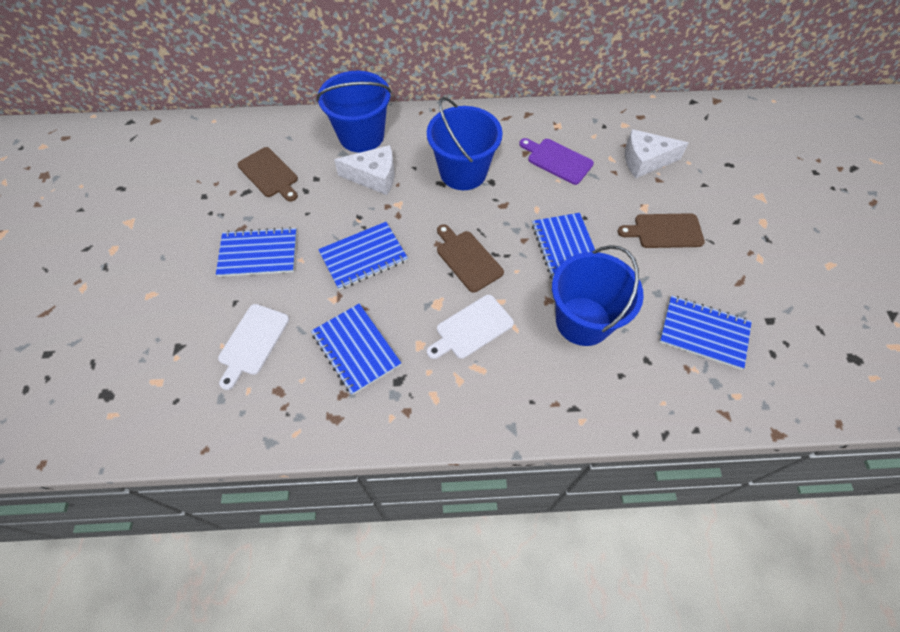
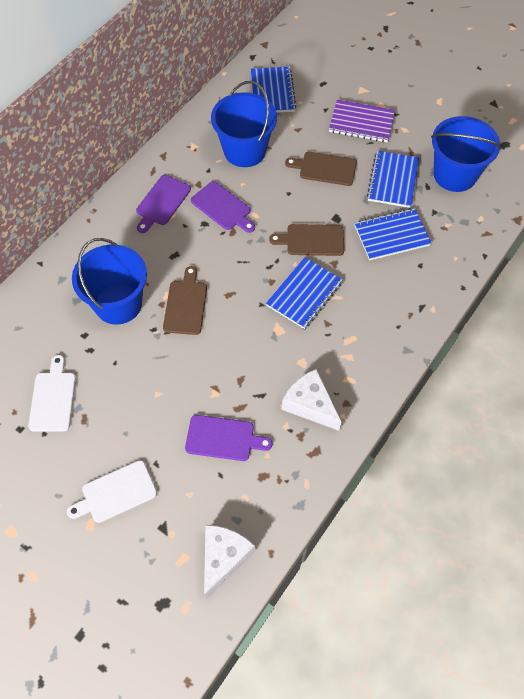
blue notebook: 5 -> 4
purple cutting board: 1 -> 3
purple notebook: 0 -> 1

